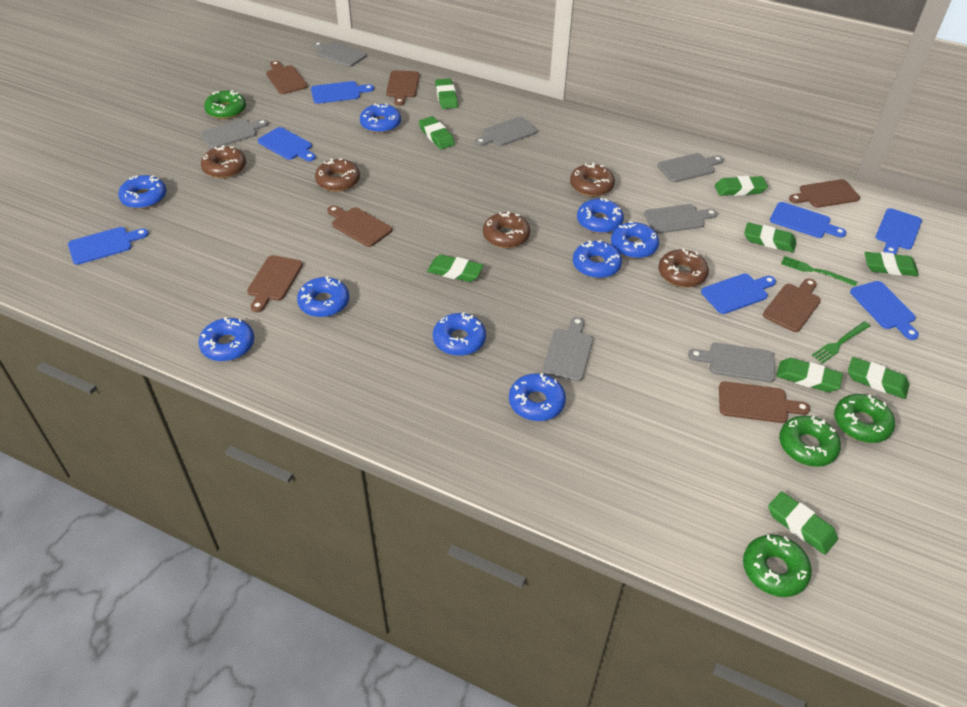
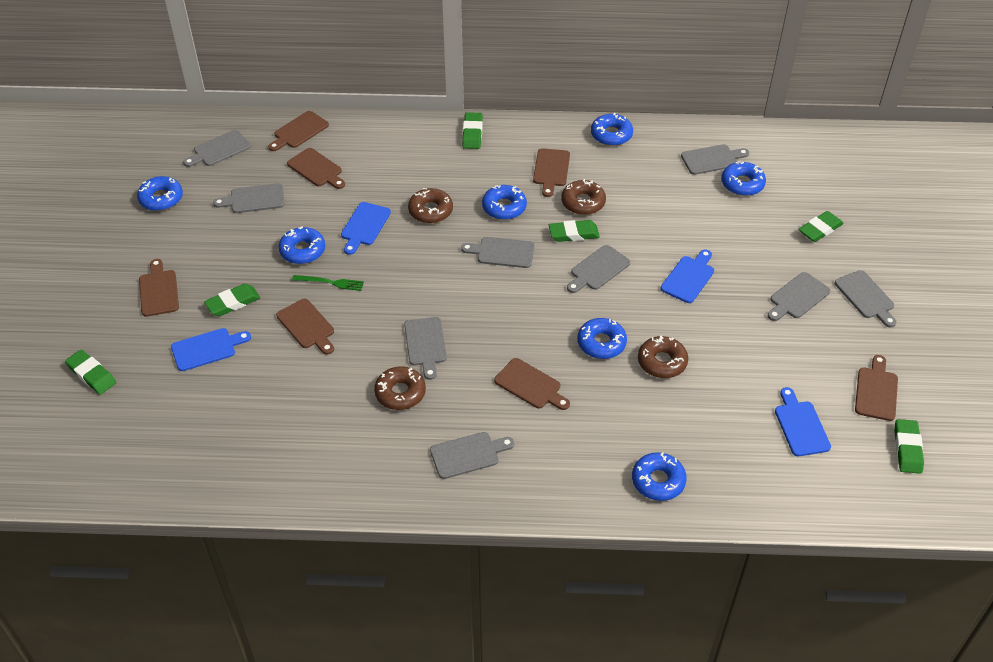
blue cutting board: 7 -> 4
blue donut: 9 -> 7
brown donut: 5 -> 4
green donut: 4 -> 0
green eraser: 9 -> 6
green fork: 2 -> 1
grey cutting board: 7 -> 9

